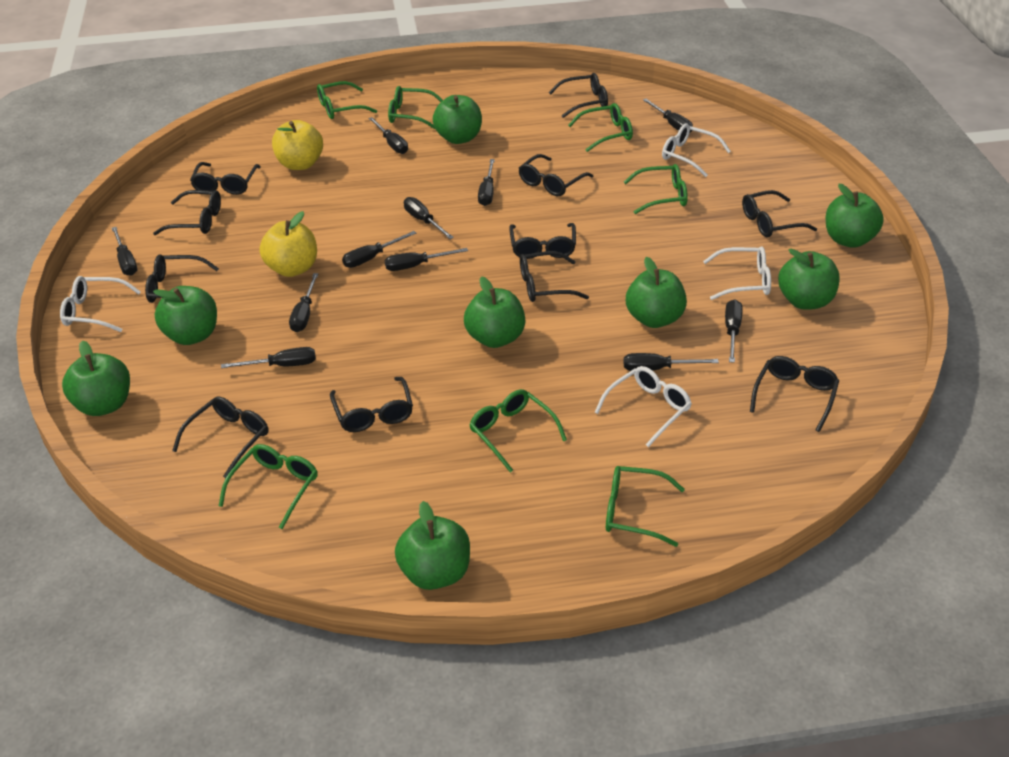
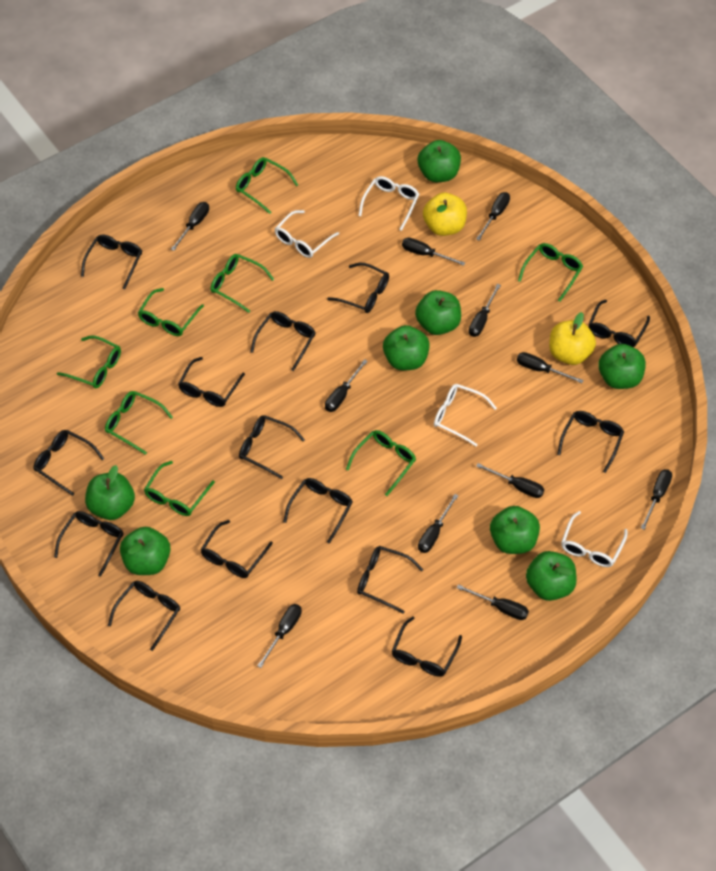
black glasses: 11 -> 14
green glasses: 7 -> 8

